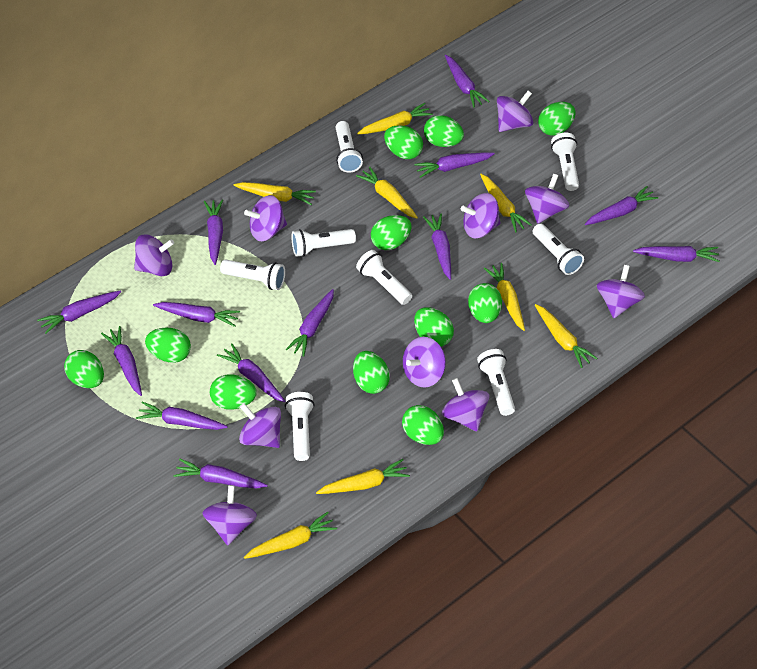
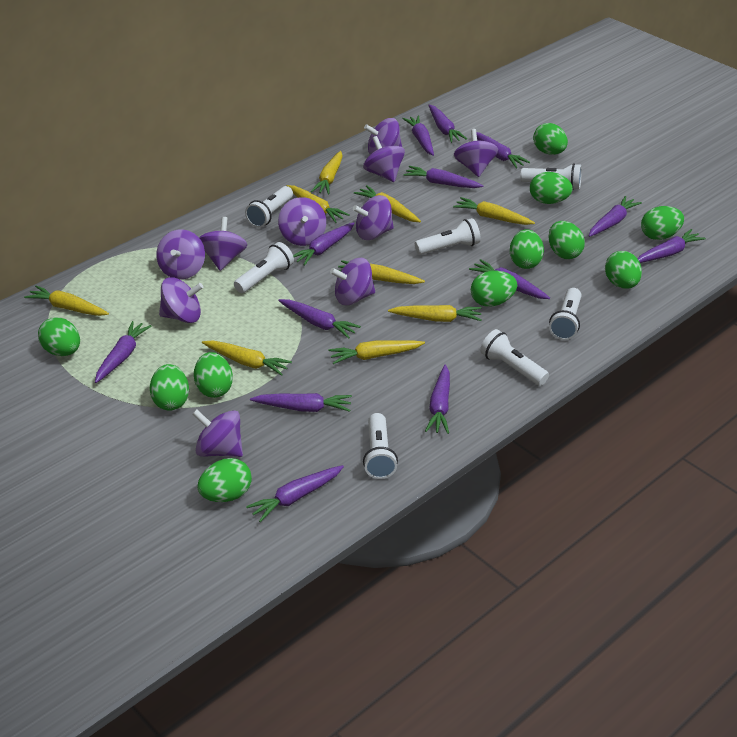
white flashlight: 8 -> 7
yellow carrot: 8 -> 9

